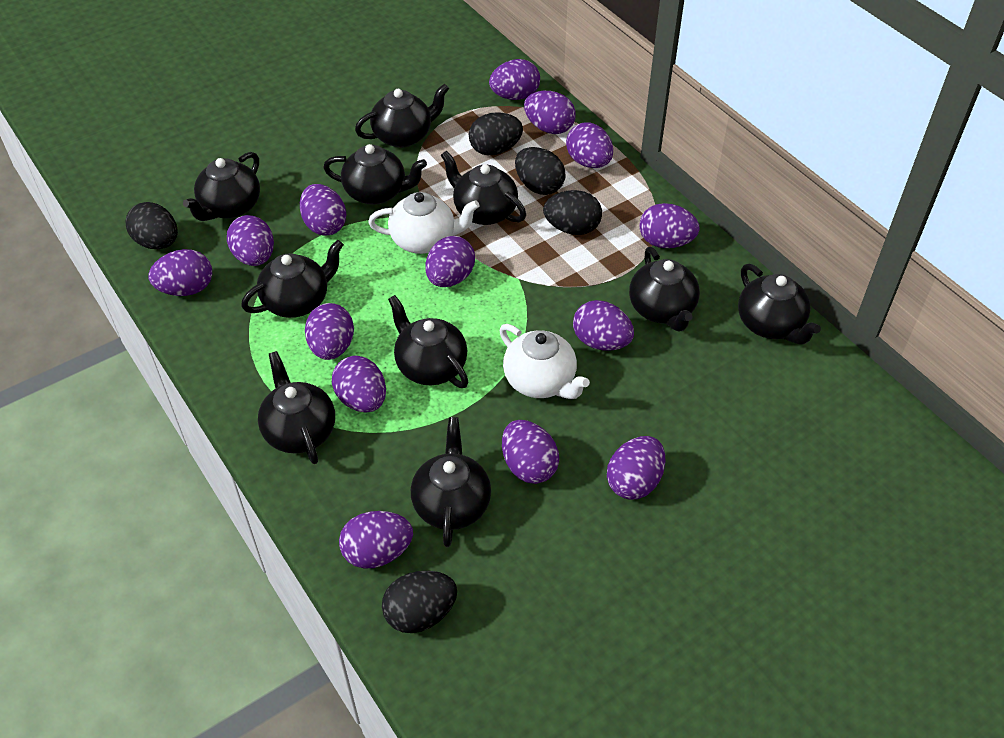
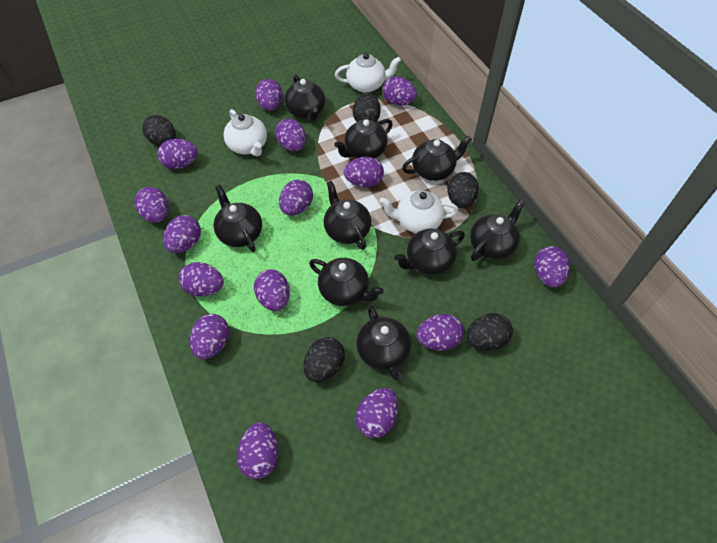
black teapot: 10 -> 9
purple egg: 14 -> 15
white teapot: 2 -> 3

